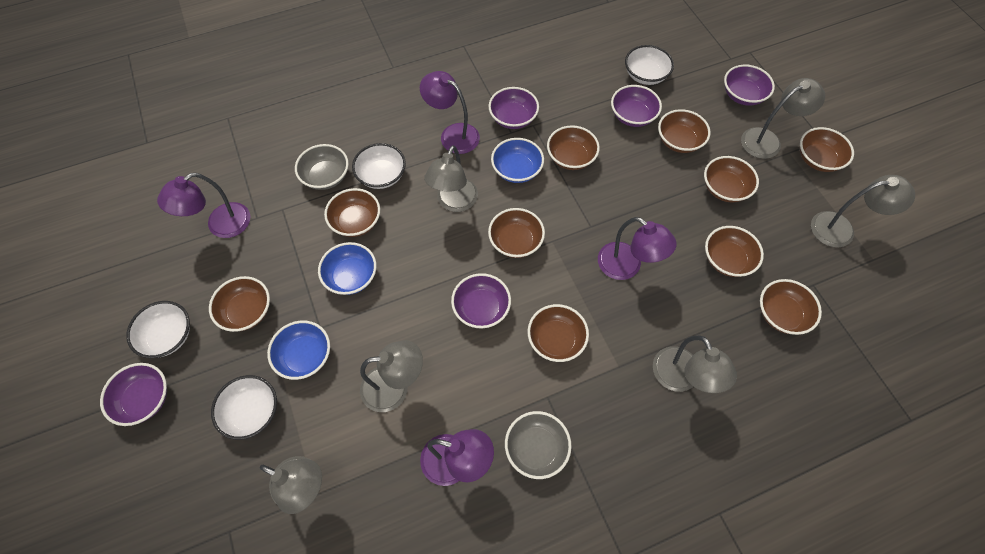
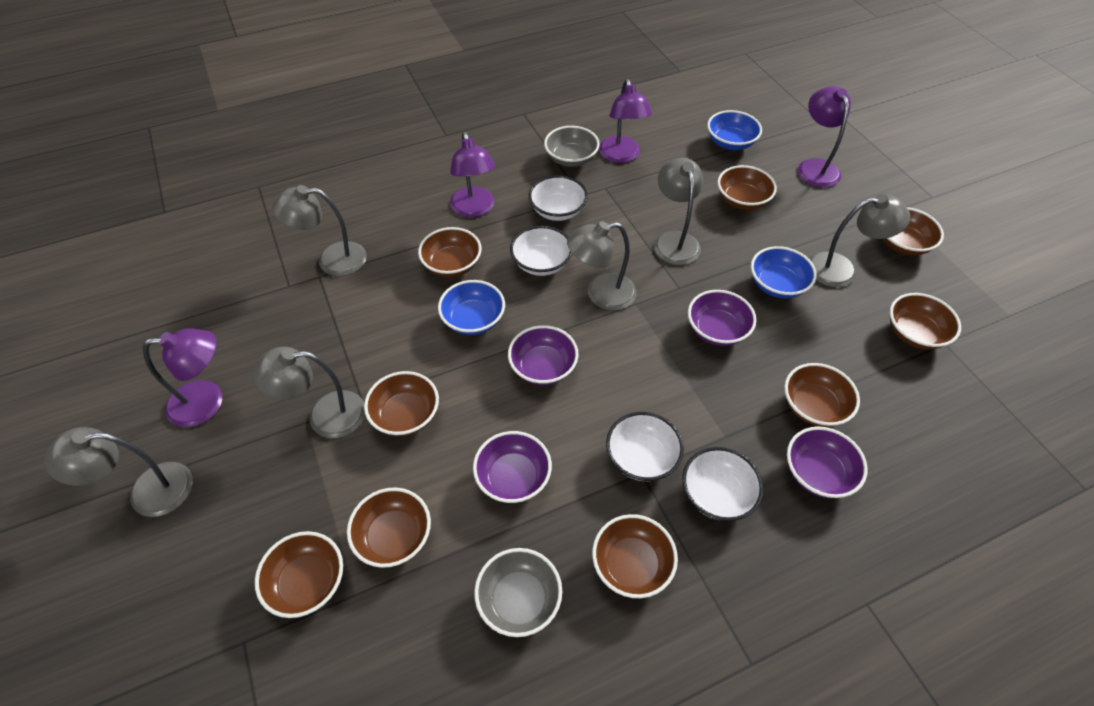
brown bowl: 10 -> 9
purple bowl: 5 -> 4

